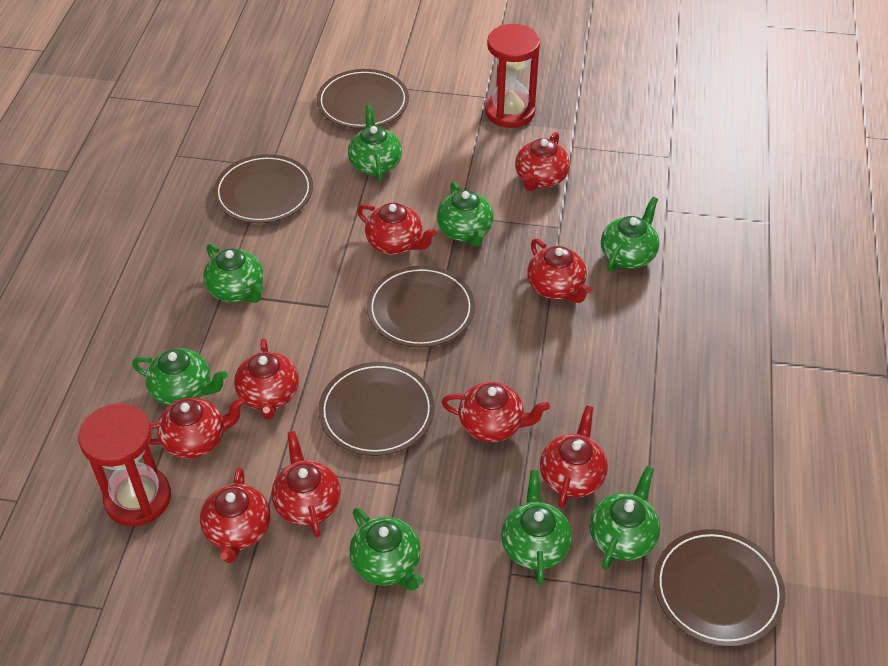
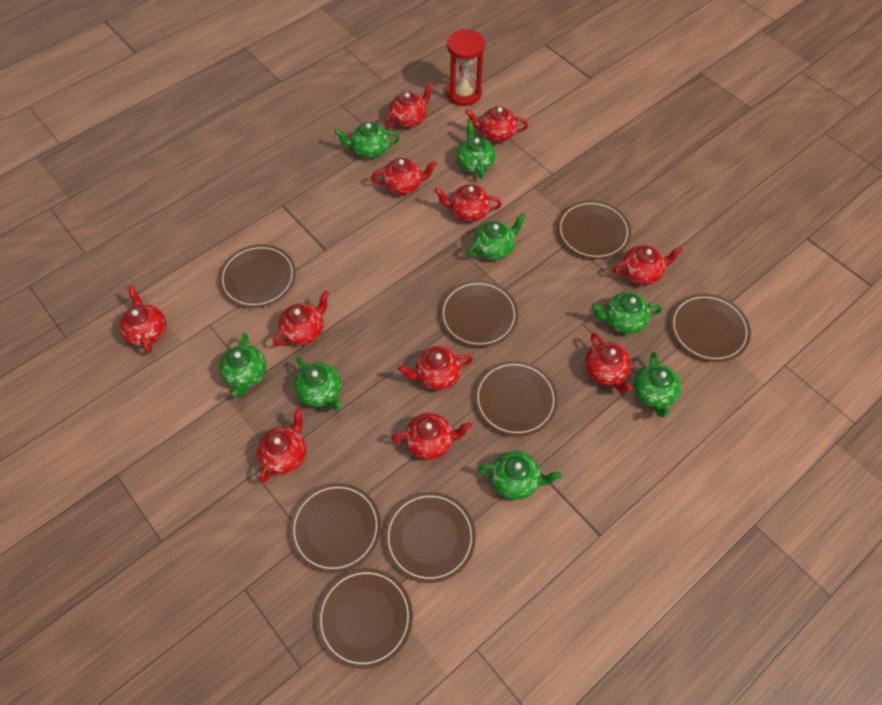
brown plate: 5 -> 8
red hourglass: 2 -> 1
red teapot: 9 -> 11

